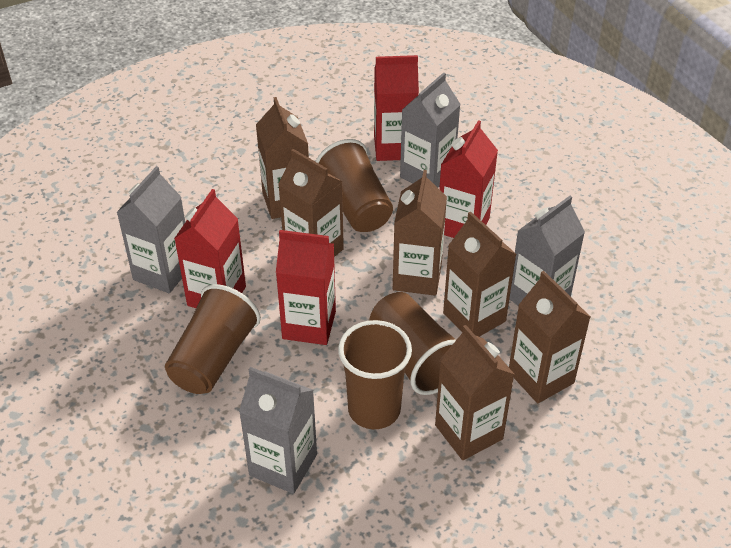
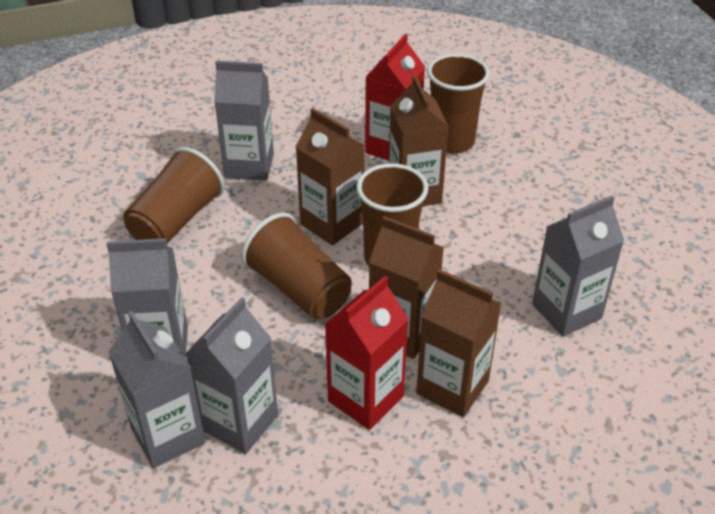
brown carton: 6 -> 4
grey carton: 4 -> 5
red carton: 4 -> 2

